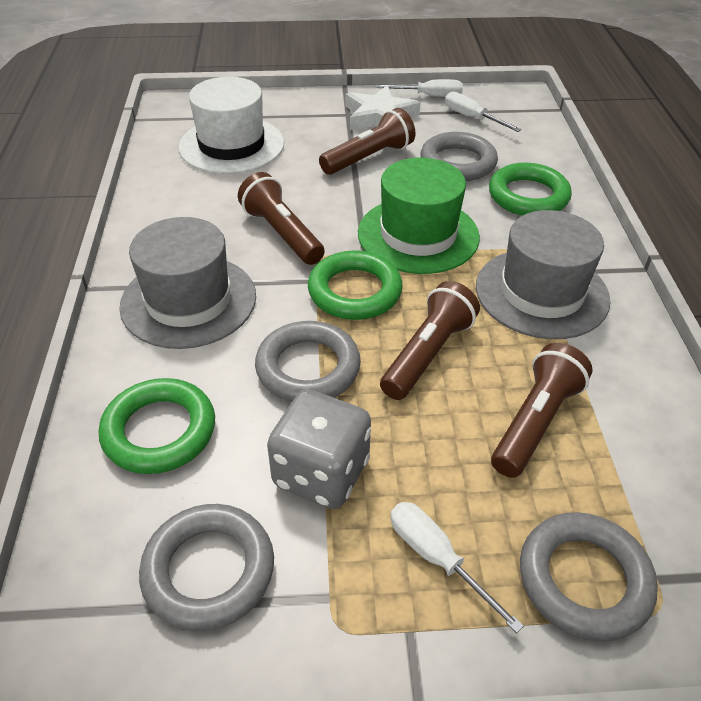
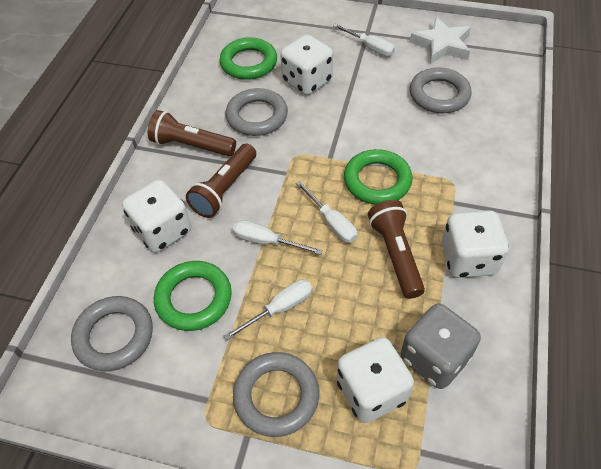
brown flashlight: 4 -> 3
green hat: 1 -> 0
grey hat: 2 -> 0
white dice: 0 -> 4
white hat: 1 -> 0
white screwdriver: 3 -> 4

